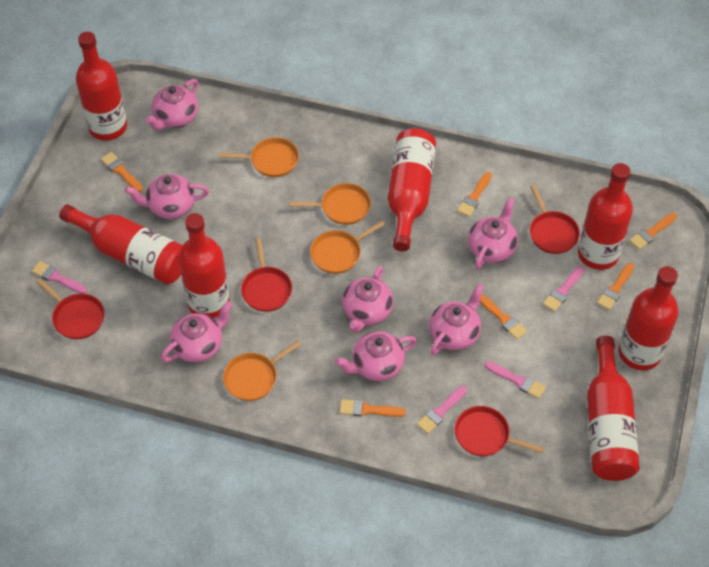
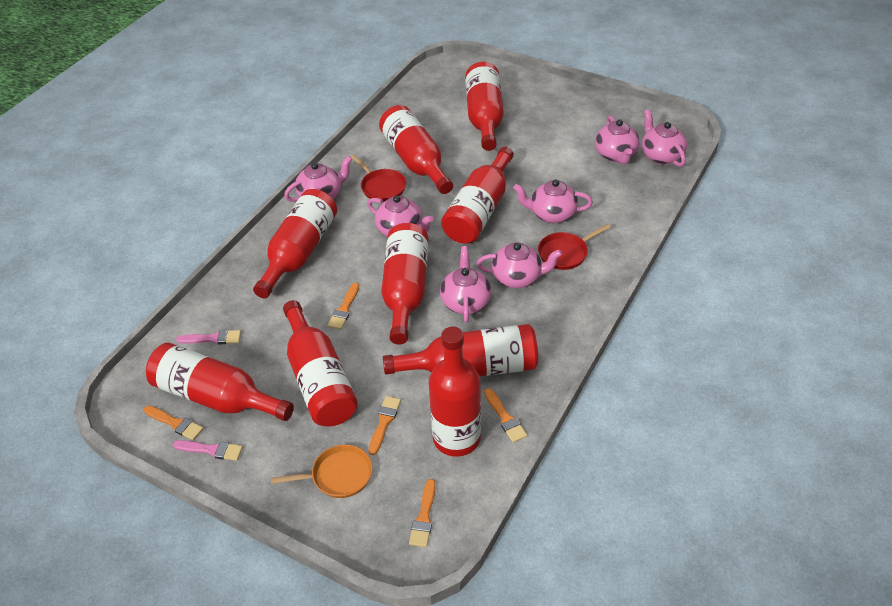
orange brush: 6 -> 5
orange pan: 4 -> 1
pink brush: 4 -> 2
red bottle: 7 -> 9
red pan: 4 -> 2

